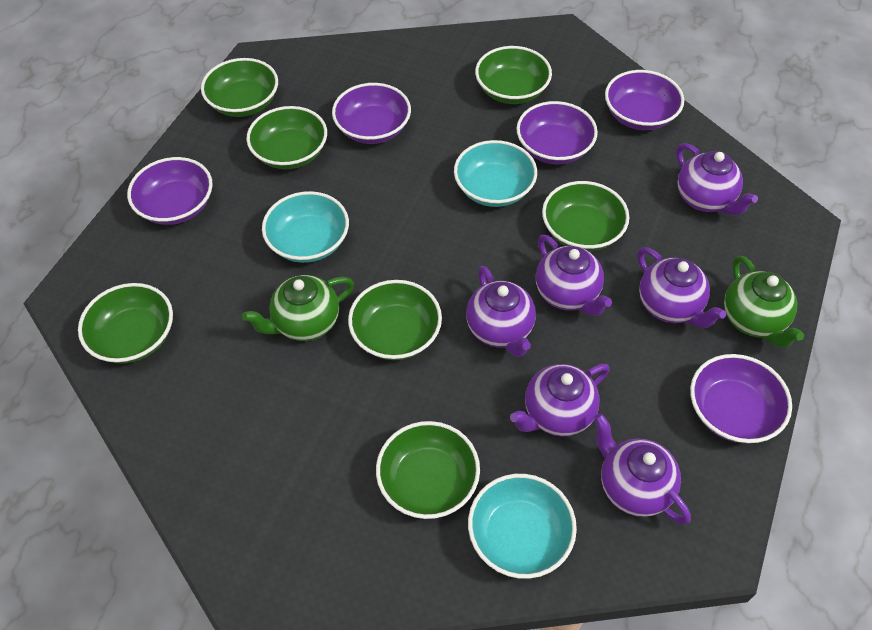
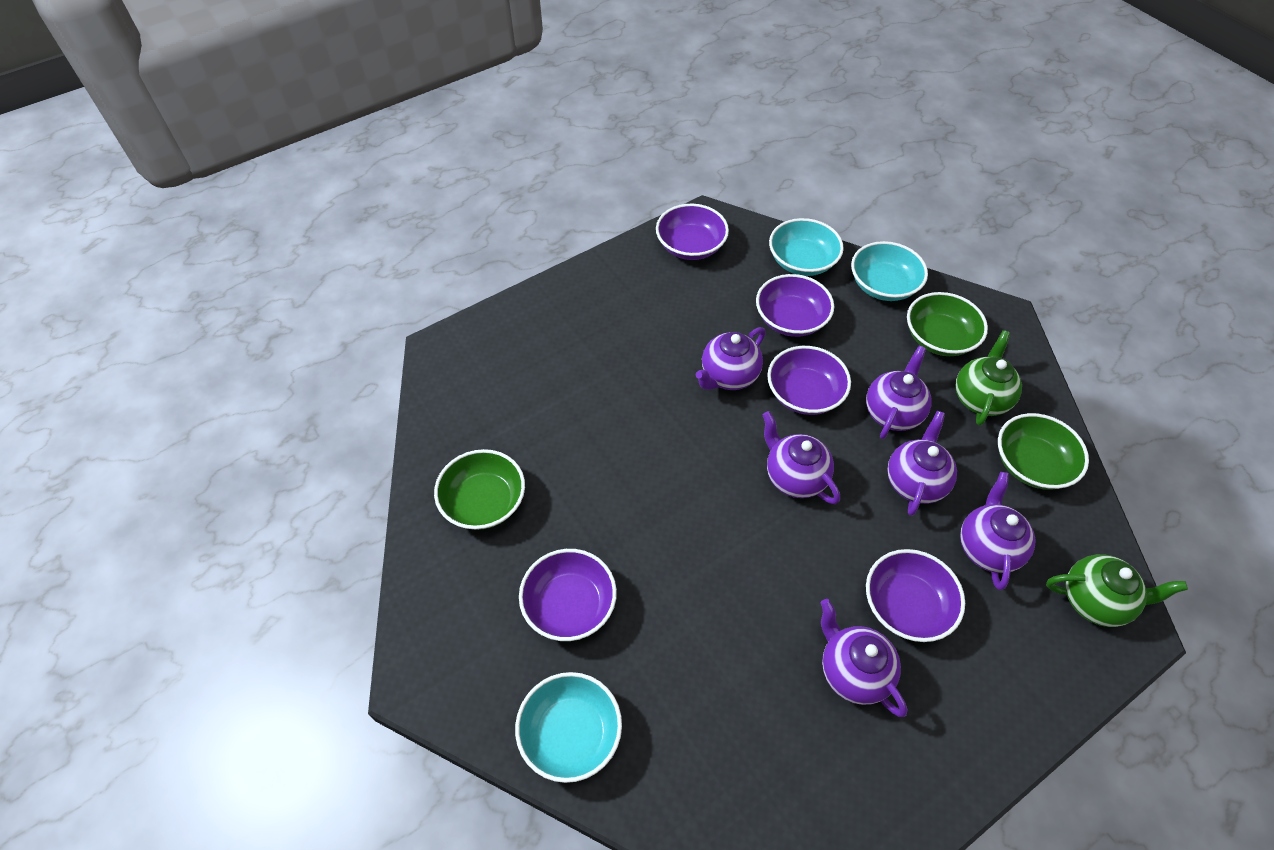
green bowl: 7 -> 3

